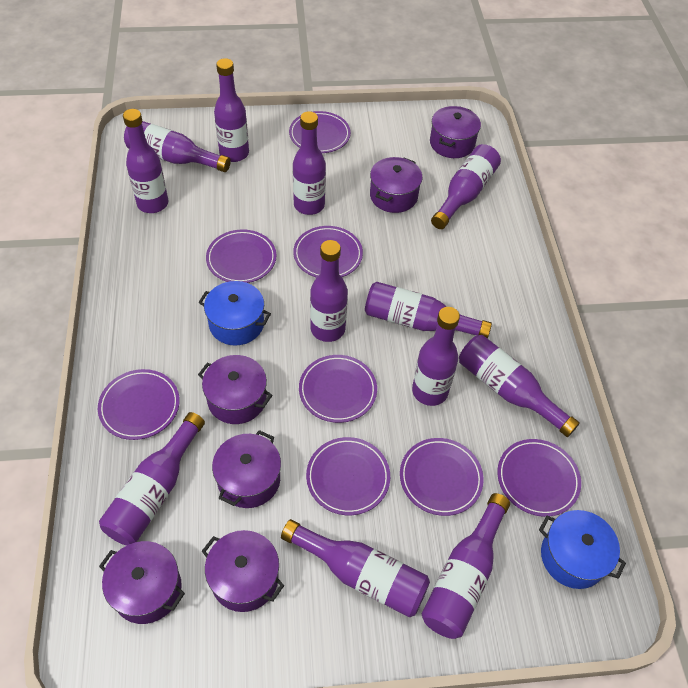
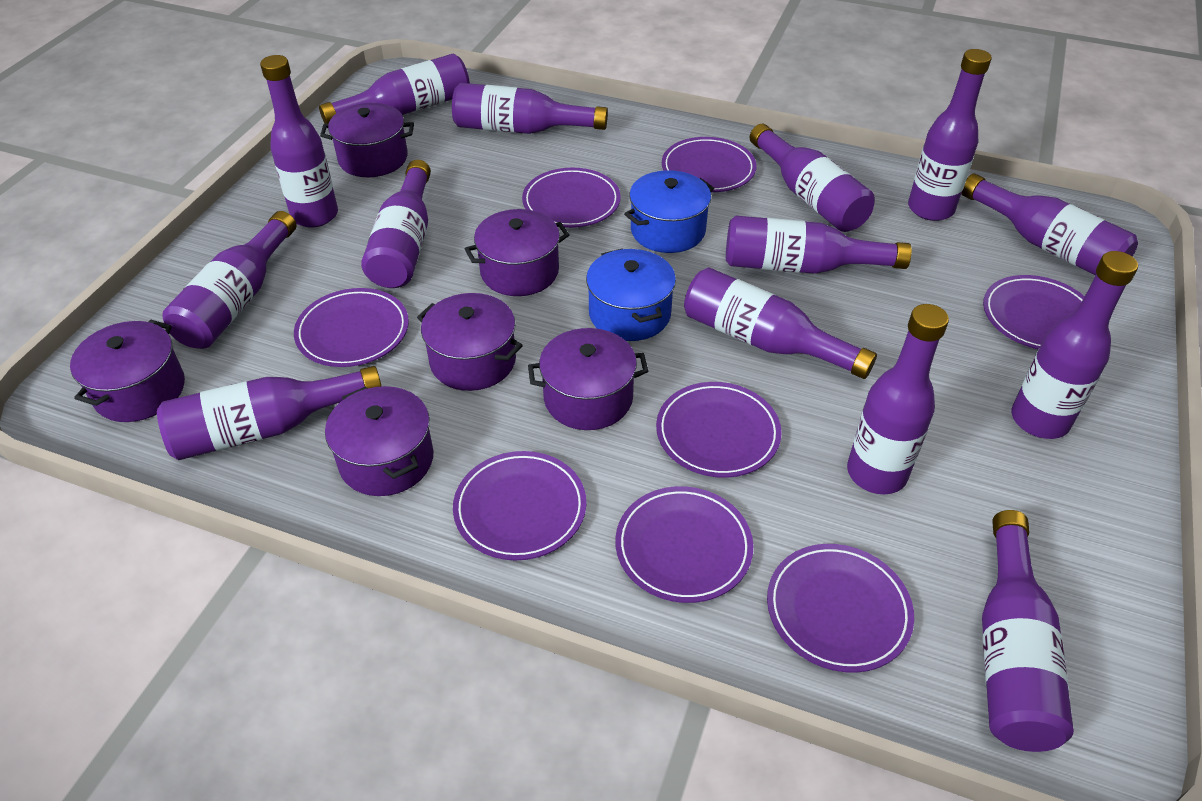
purple bottle: 12 -> 14

